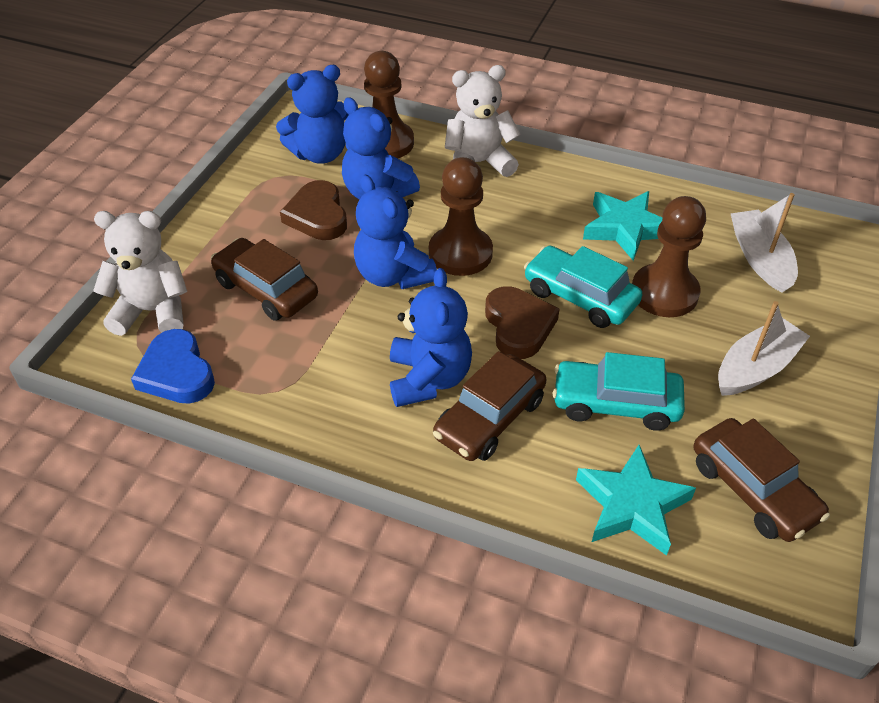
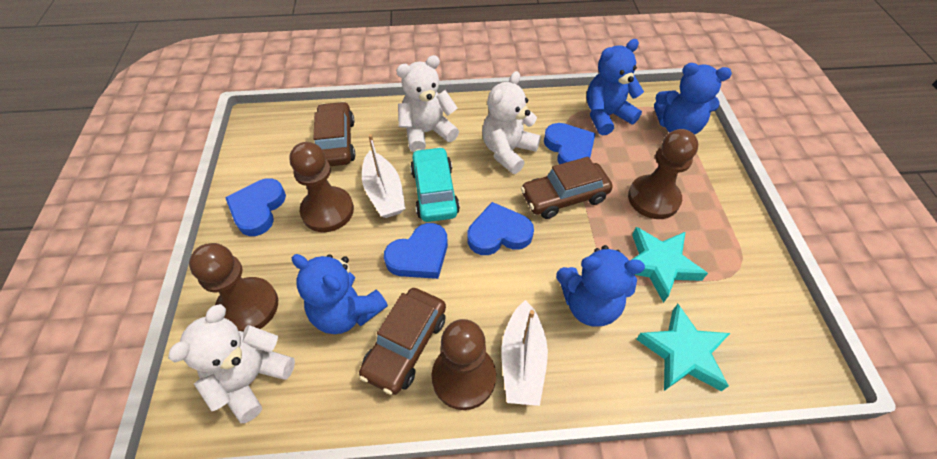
blue heart: 1 -> 4
brown heart: 2 -> 0
brown pawn: 3 -> 4
turquoise car: 2 -> 1
white teddy bear: 2 -> 3

